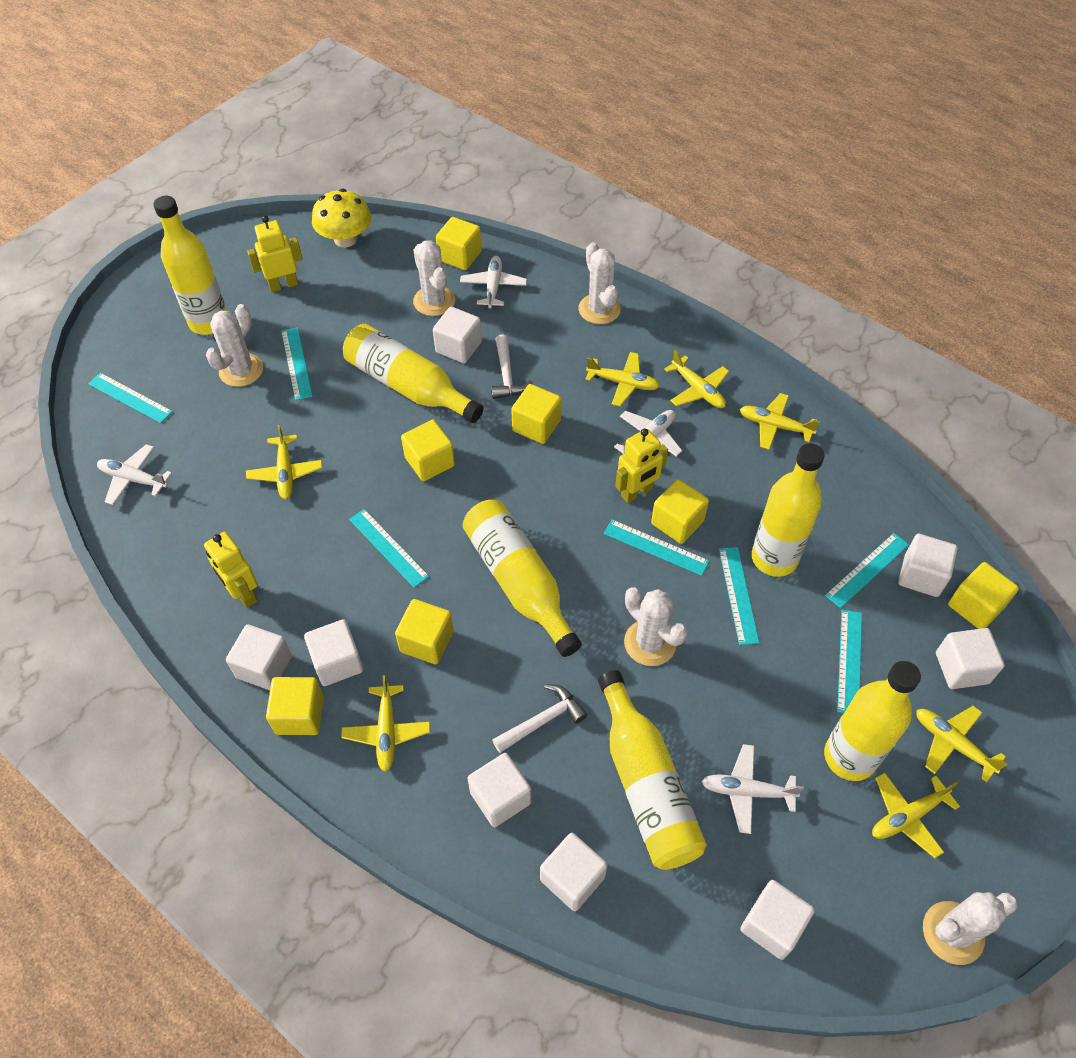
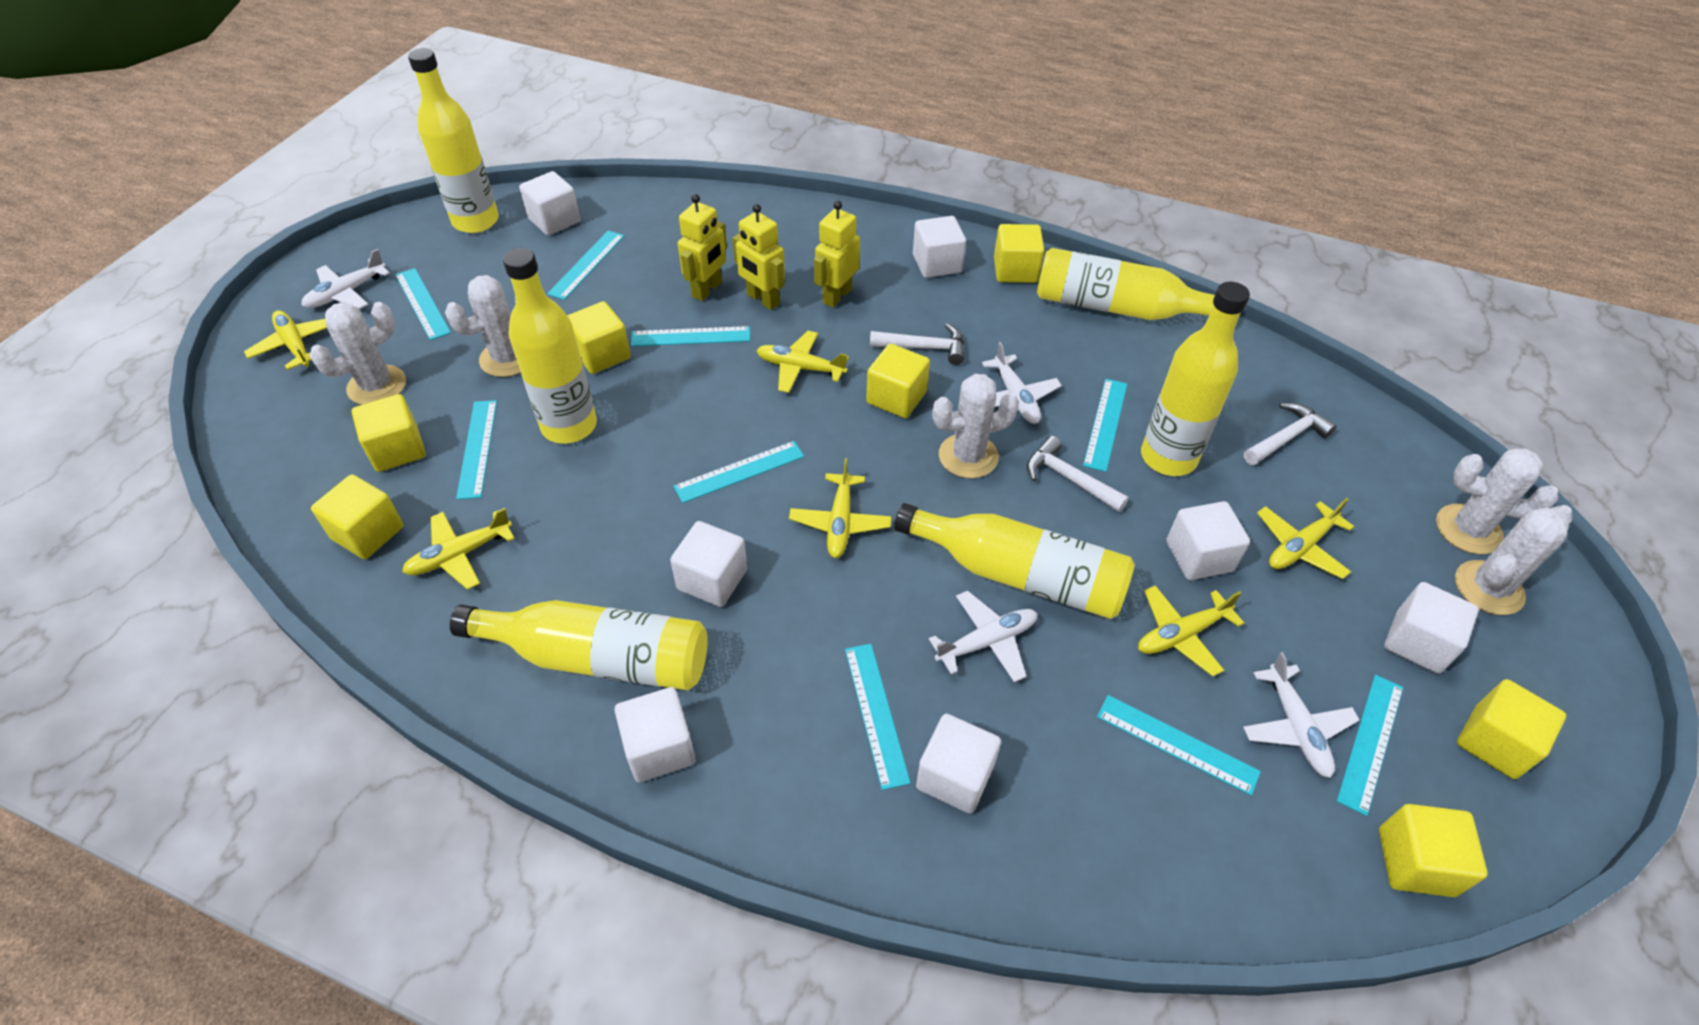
turquoise ruler: 7 -> 9
white cube: 8 -> 7
white hammer: 2 -> 3
yellow mushroom: 1 -> 0
yellow plane: 7 -> 6

